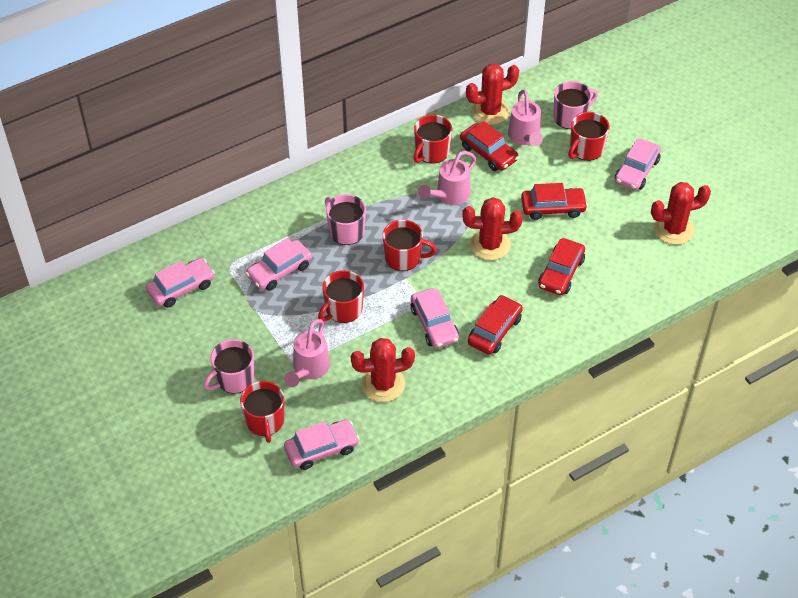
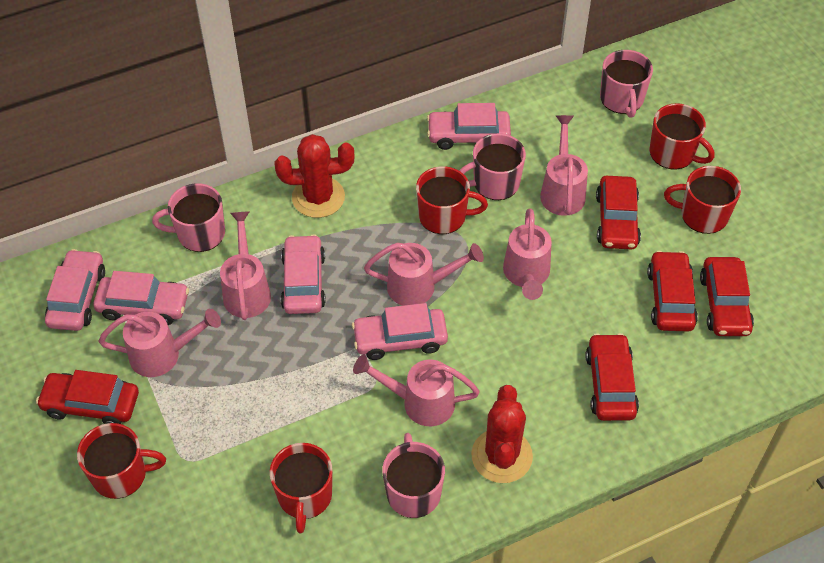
pink mug: 3 -> 4
pink watering can: 3 -> 6
red cactus: 4 -> 2
red car: 4 -> 5

